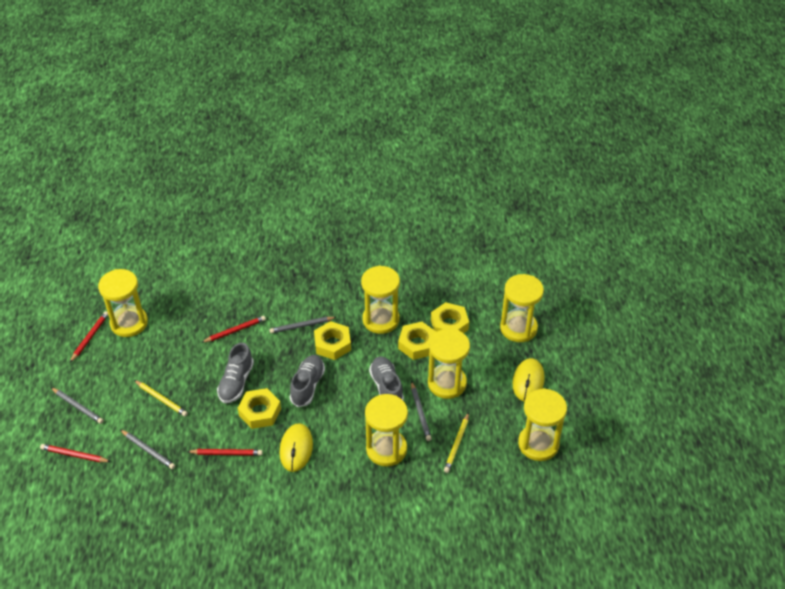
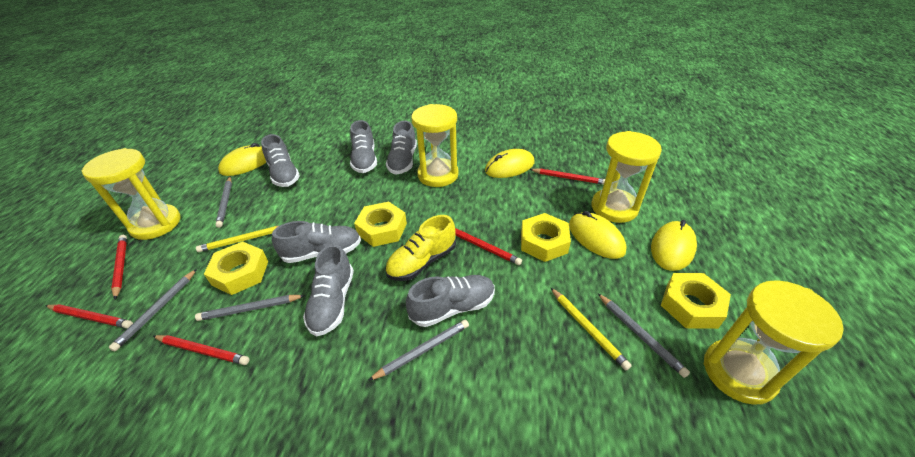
grey pencil: 4 -> 5
grey shoe: 3 -> 6
red pencil: 4 -> 5
yellow hourglass: 6 -> 4
yellow mouse: 2 -> 4
yellow shoe: 0 -> 1

